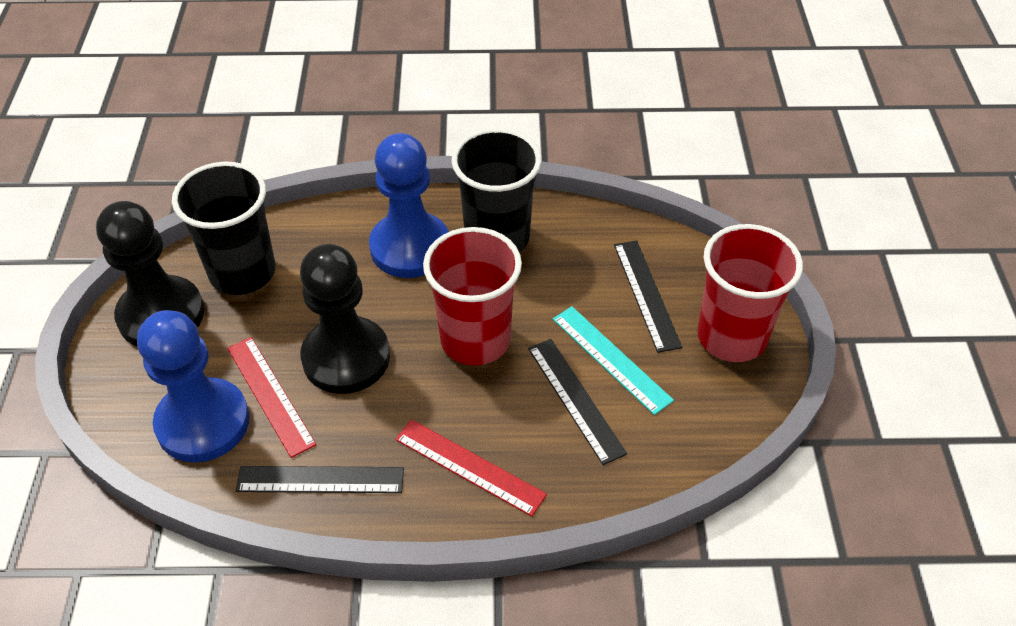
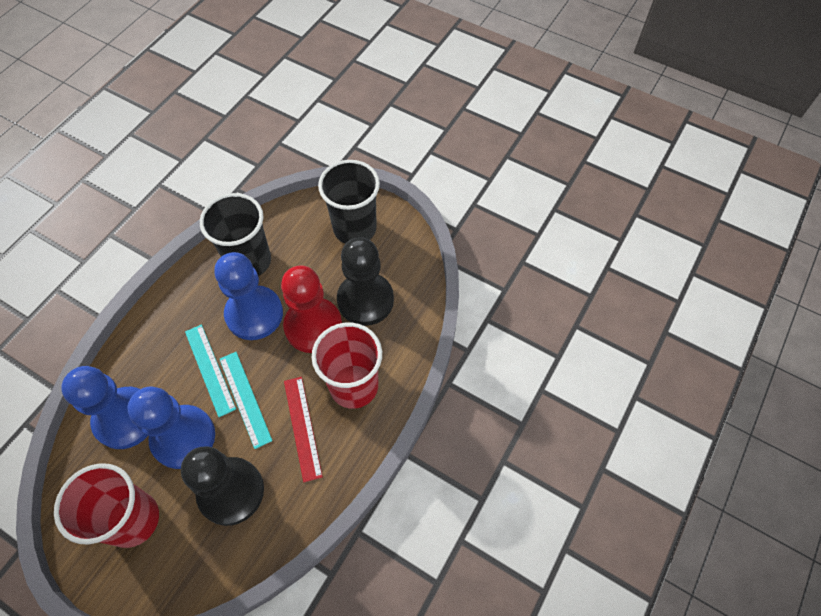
black ruler: 3 -> 0
blue pawn: 2 -> 3
red pawn: 0 -> 1
red ruler: 2 -> 1
turquoise ruler: 1 -> 2

